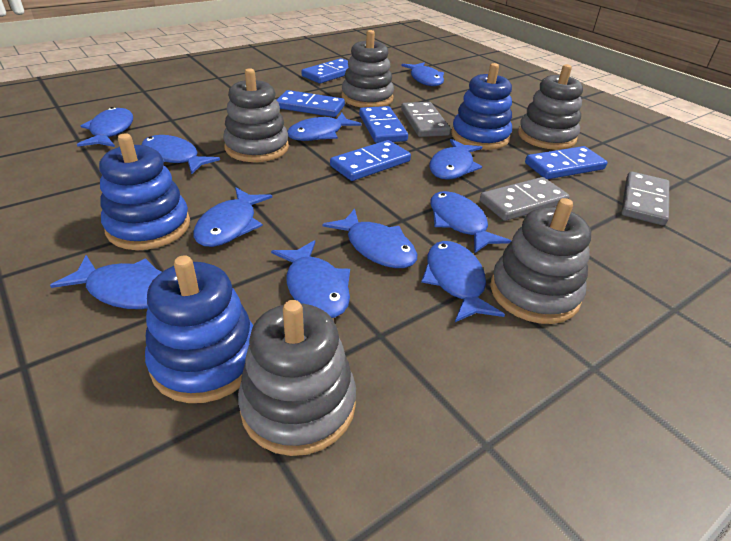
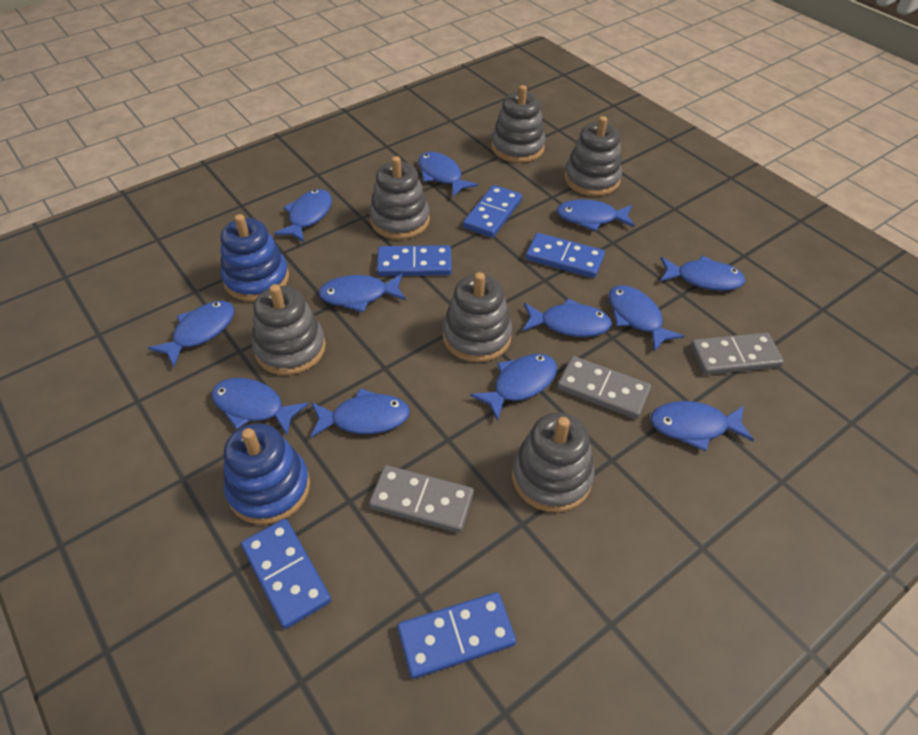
blue fish: 11 -> 12
blue stacking toy: 3 -> 2
grey stacking toy: 5 -> 6

